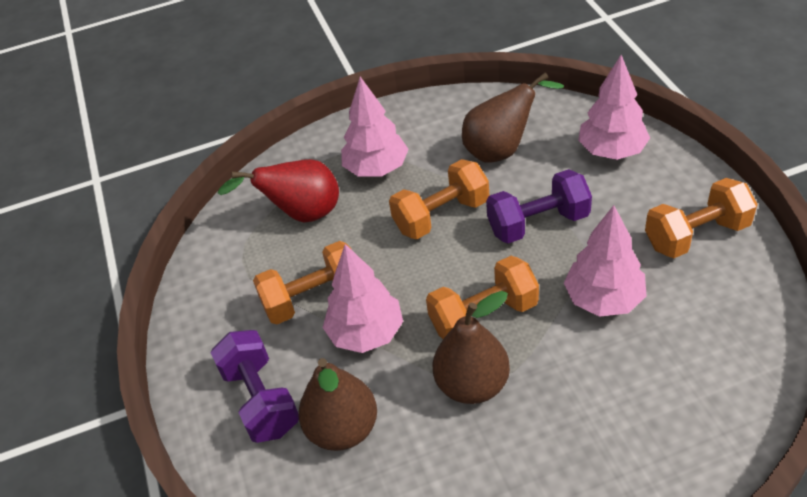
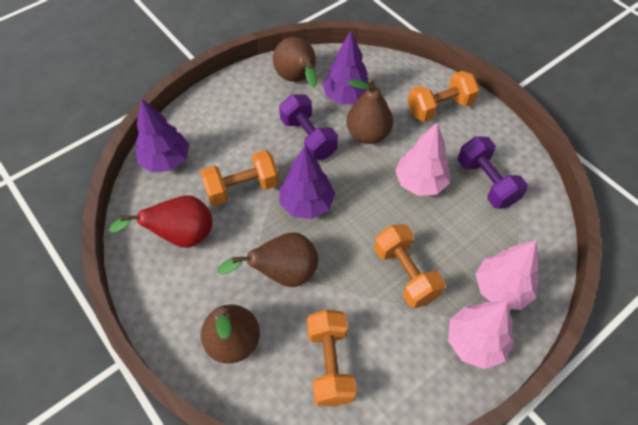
brown pear: 3 -> 4
pink tree: 4 -> 3
purple tree: 0 -> 3

